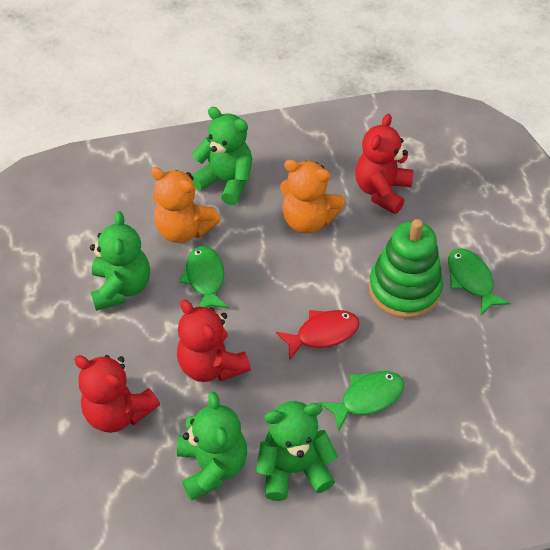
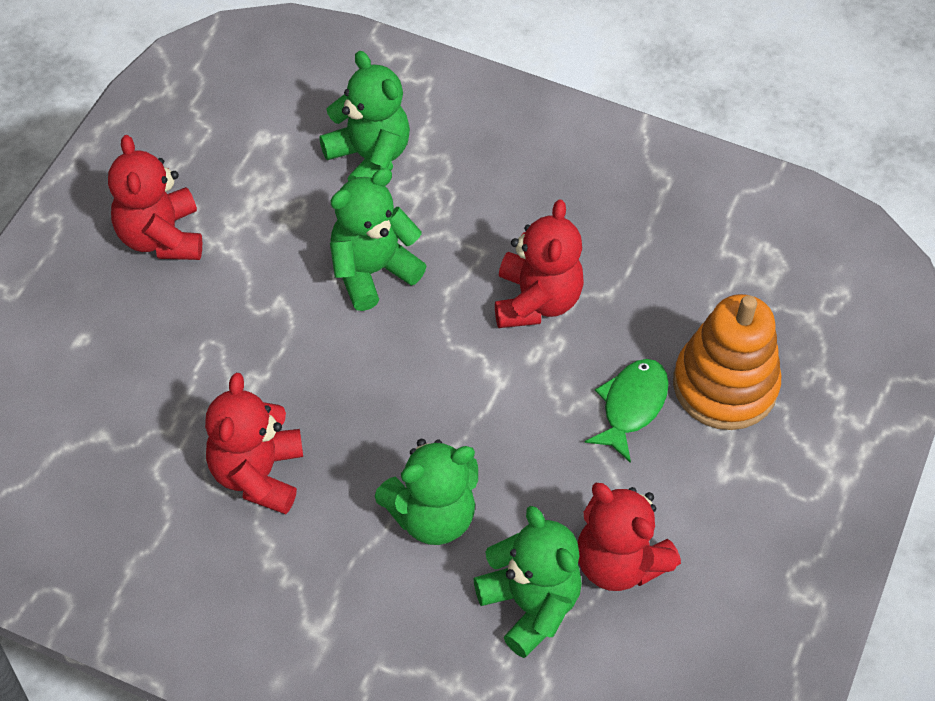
green fish: 3 -> 1
green stacking toy: 1 -> 0
orange stacking toy: 0 -> 1
orange teddy bear: 2 -> 0
red fish: 1 -> 0
red teddy bear: 3 -> 4

